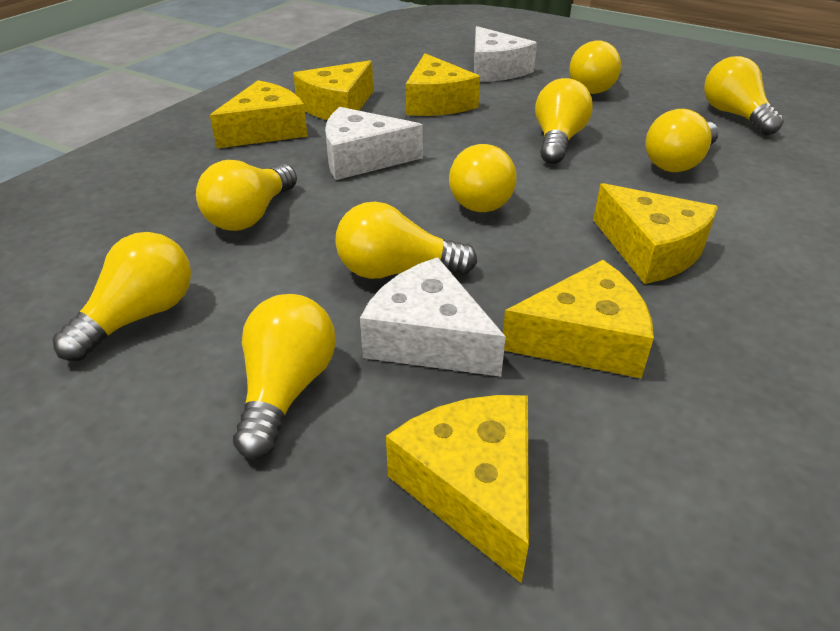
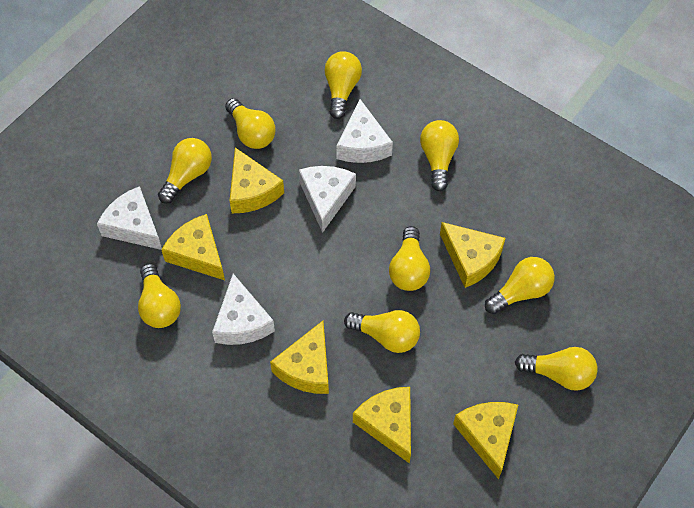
white cheese: 3 -> 4

